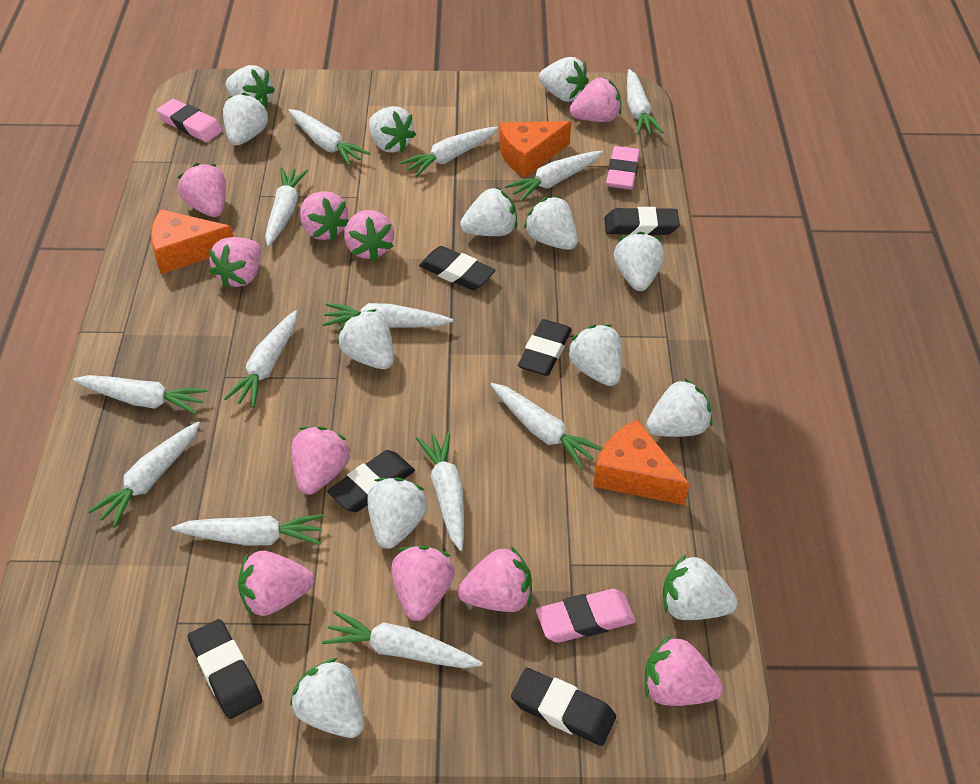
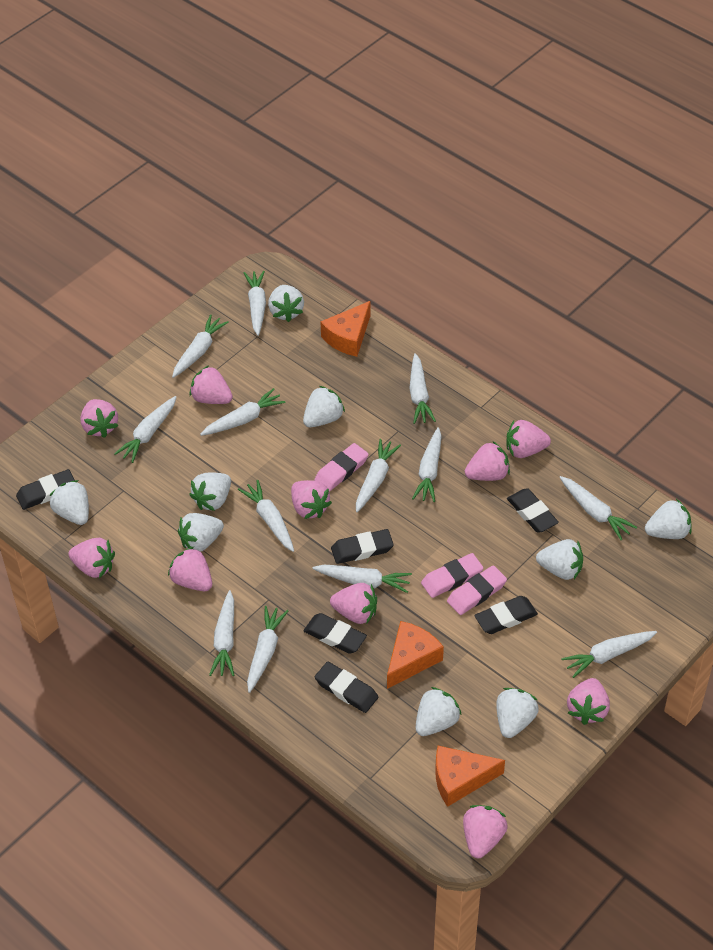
white strawberry: 13 -> 9

